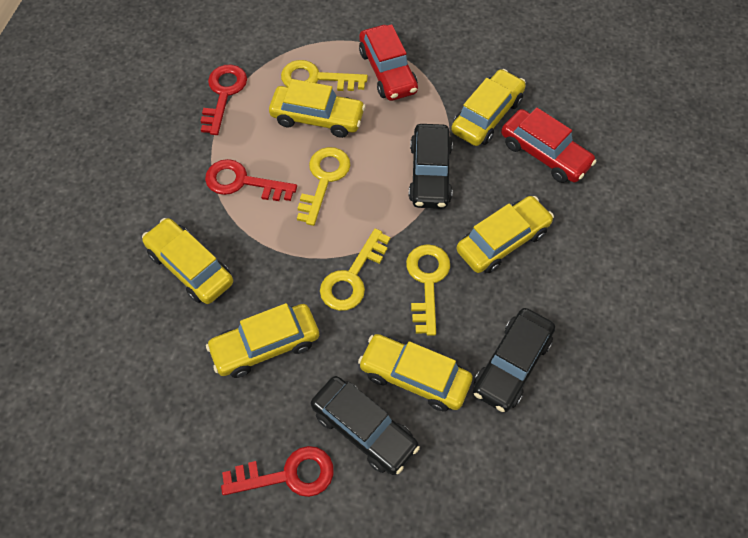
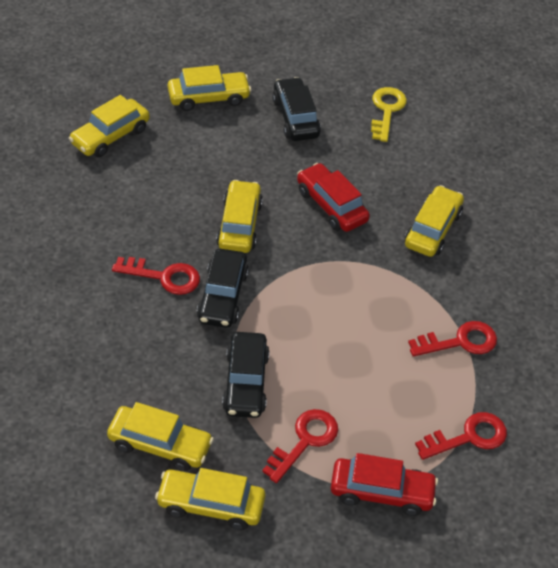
red key: 3 -> 4
yellow key: 4 -> 1

